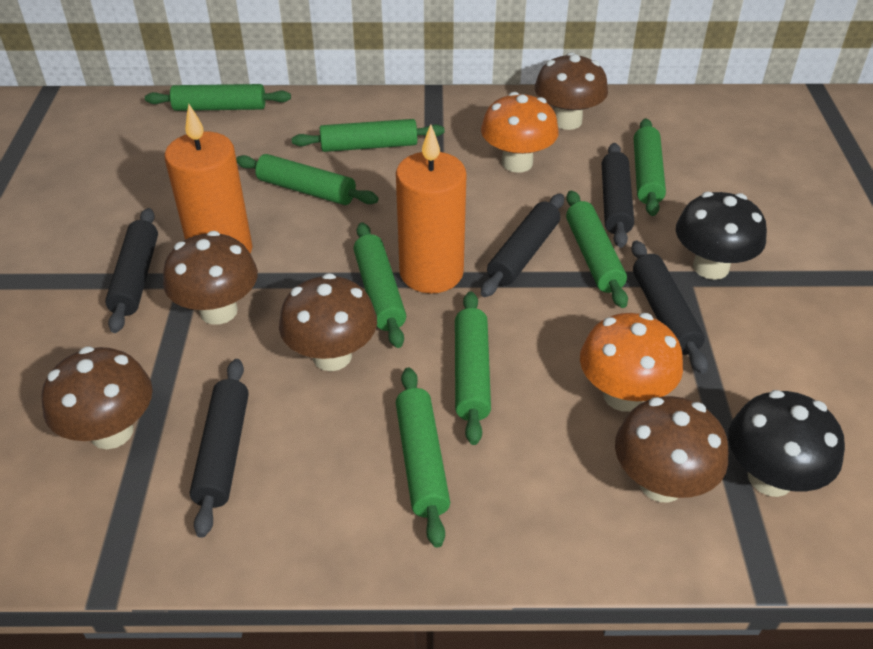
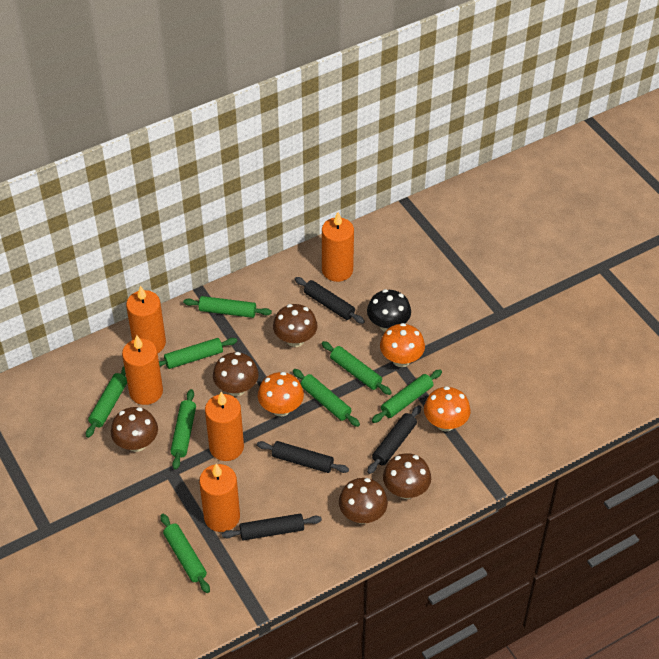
black mushroom: 2 -> 1
black rolling pin: 5 -> 4
orange candle: 2 -> 5
orange mushroom: 2 -> 3

